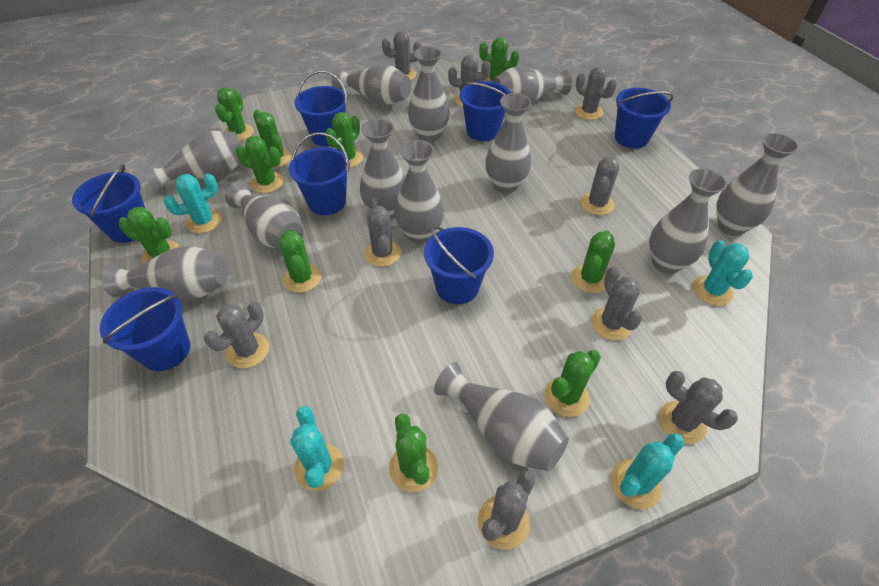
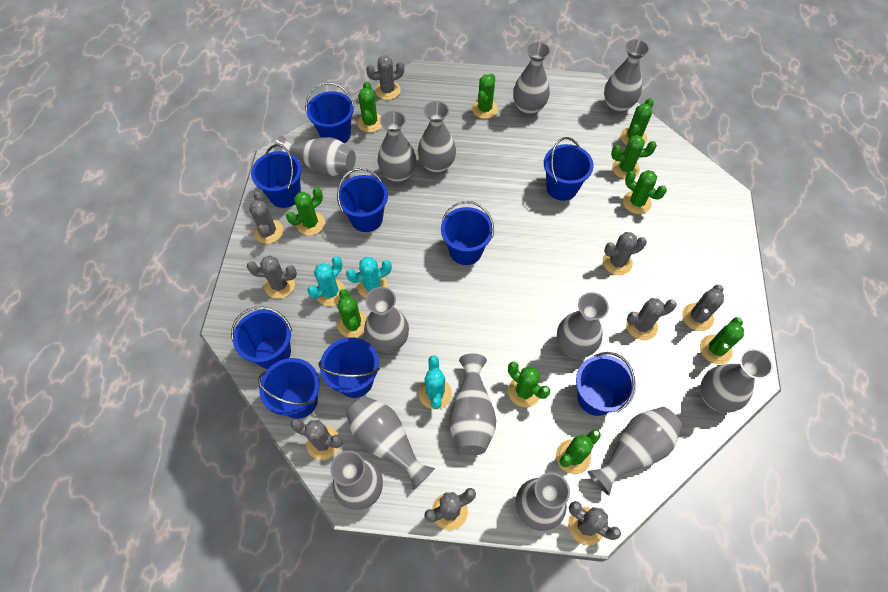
blue bucket: 7 -> 9
grey vase: 12 -> 13
turquoise cactus: 4 -> 3

